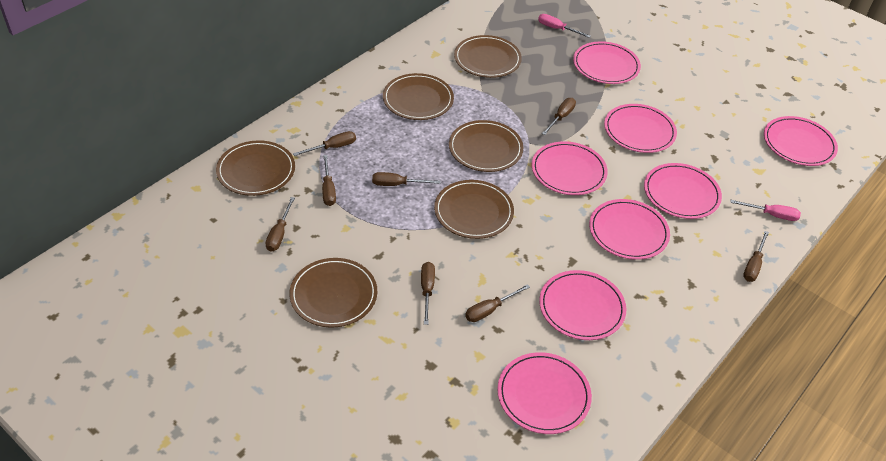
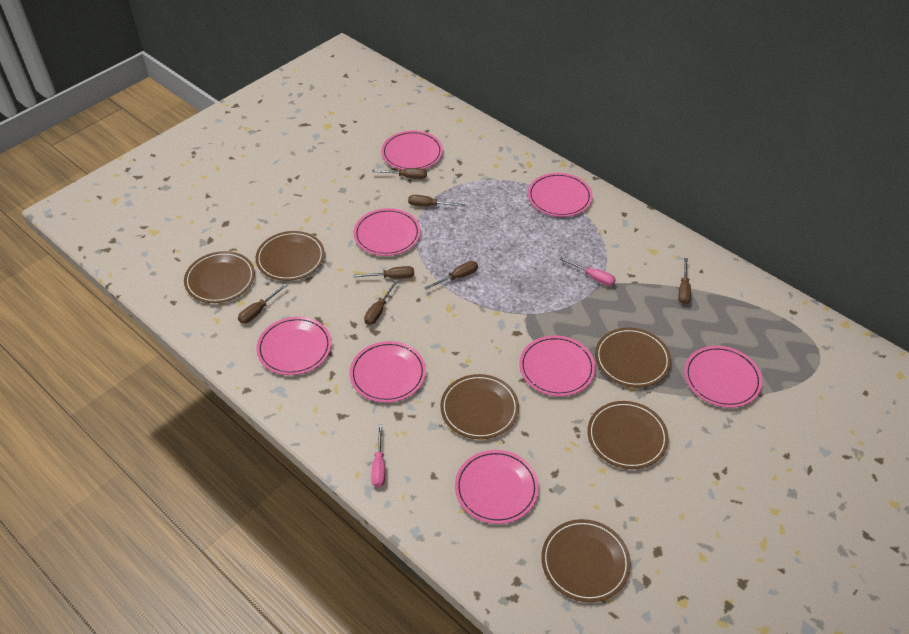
brown screwdriver: 8 -> 7

